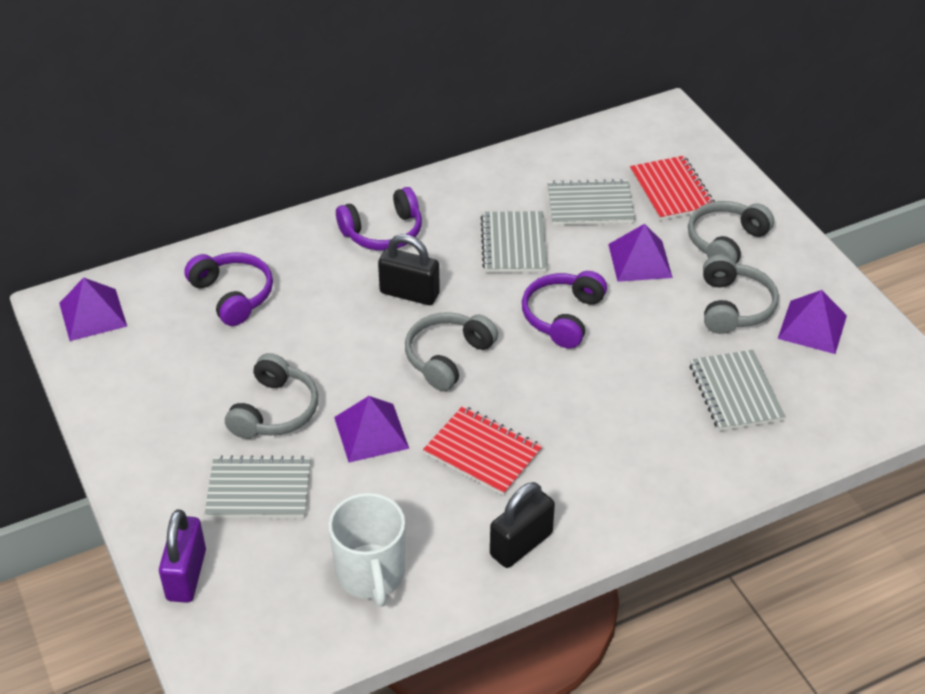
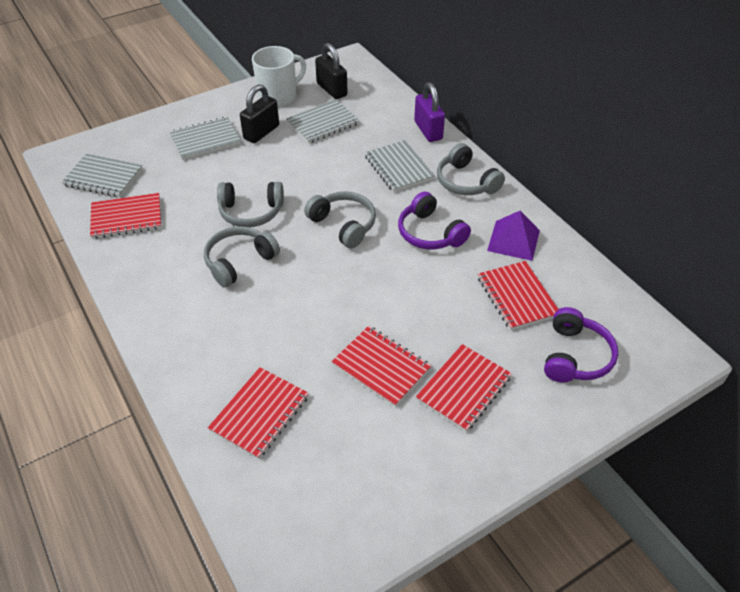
purple headphones: 3 -> 2
purple pyramid: 4 -> 1
red notebook: 2 -> 5

